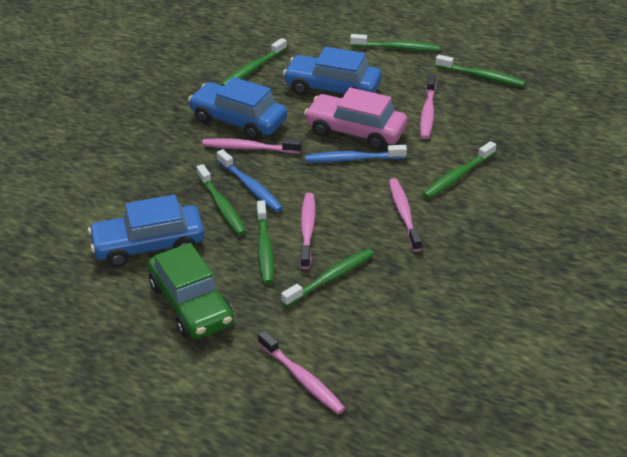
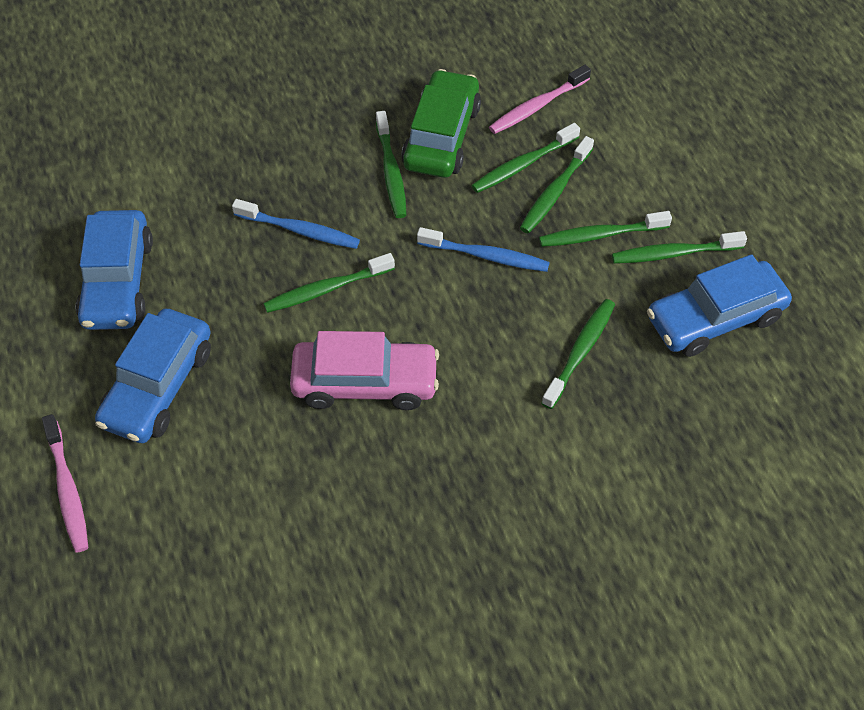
pink toothbrush: 5 -> 2

